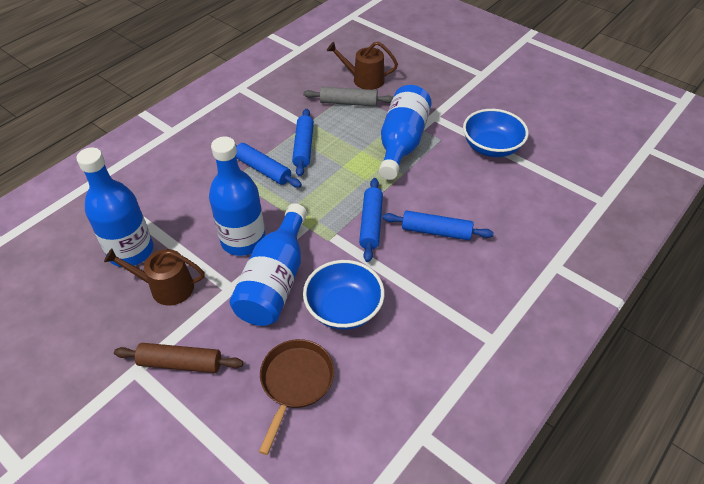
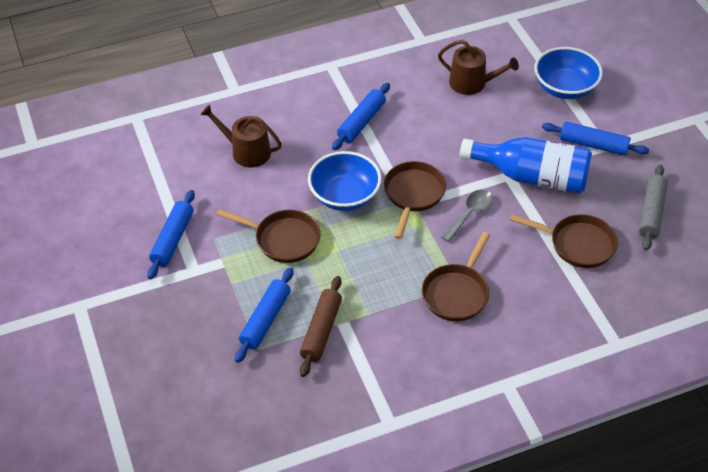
blue bottle: 4 -> 1
brown pan: 1 -> 4
grey spoon: 0 -> 1

